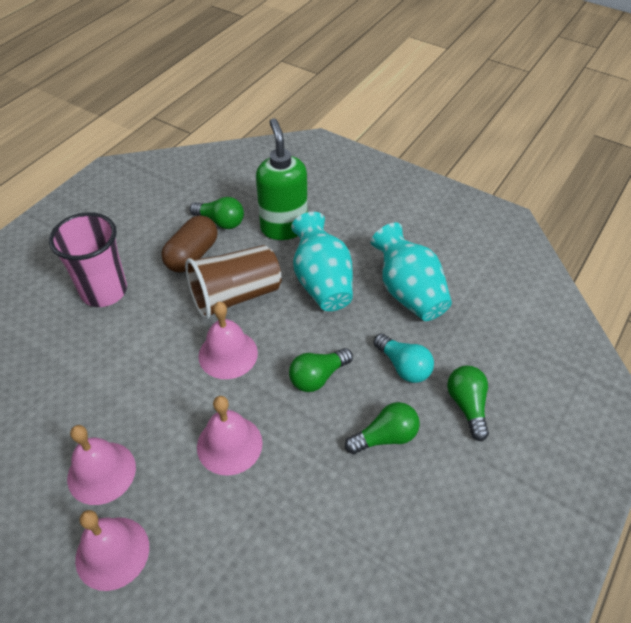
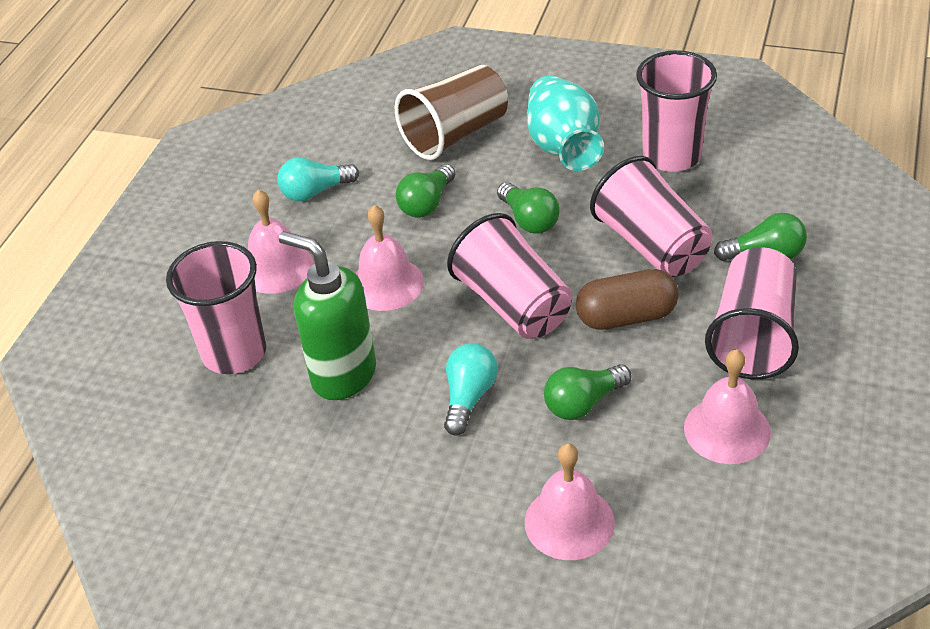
pink cup: 1 -> 5
turquoise light bulb: 1 -> 2
turquoise vase: 2 -> 1

